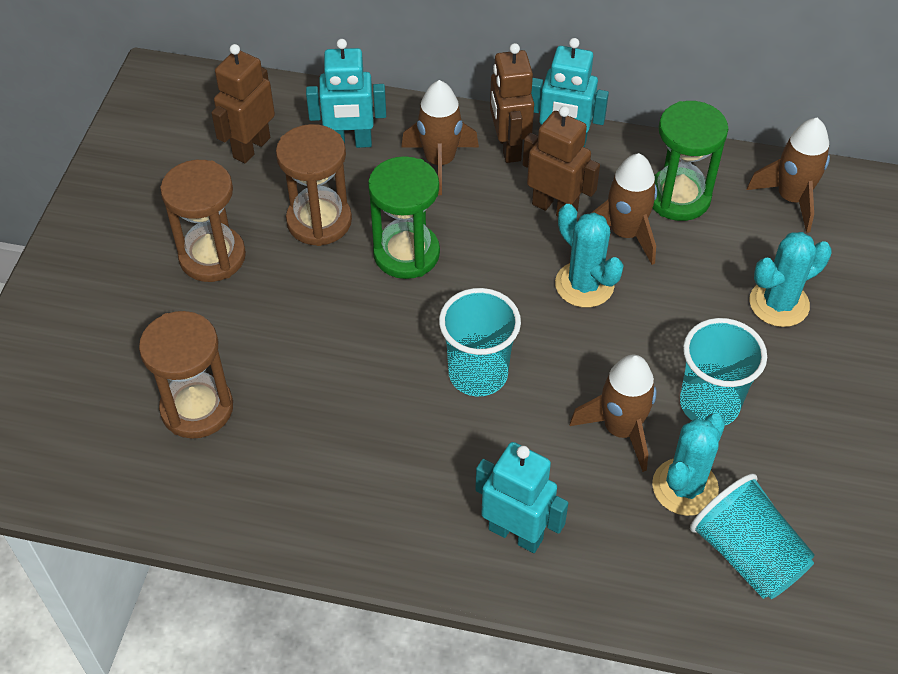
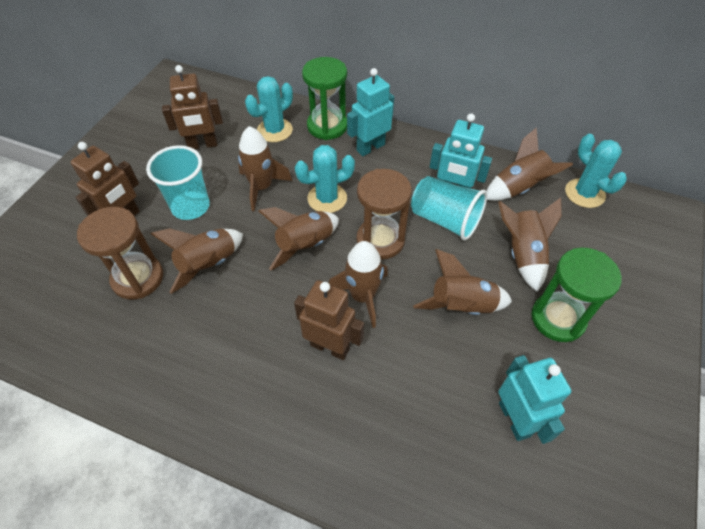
brown hourglass: 3 -> 2
brown rocket: 4 -> 7
turquoise cup: 3 -> 2

